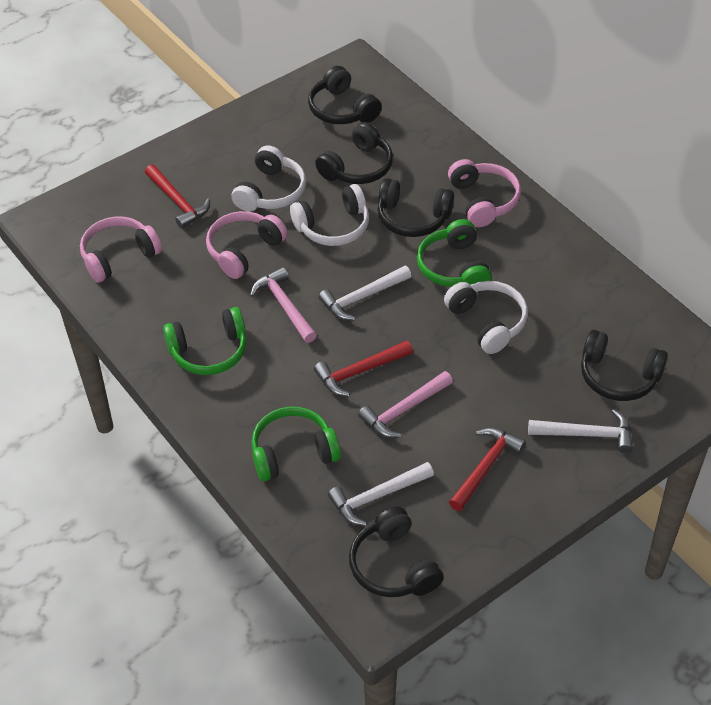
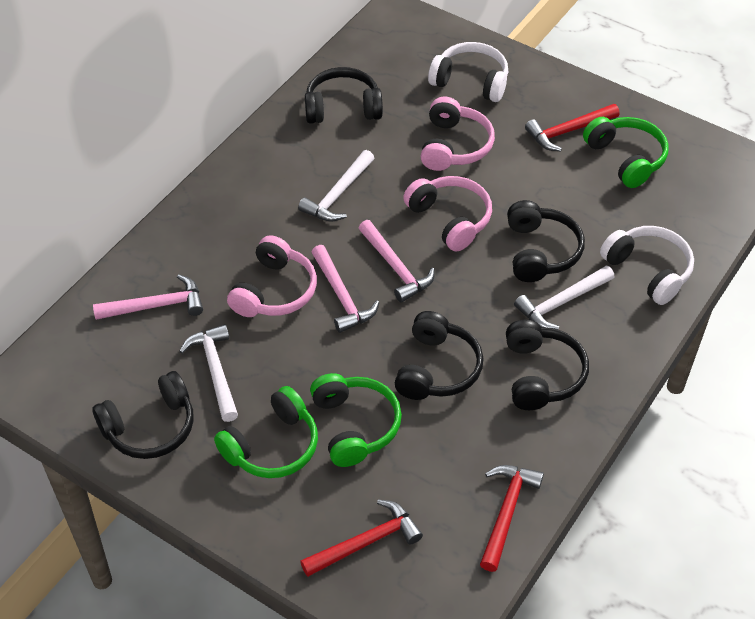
pink hammer: 2 -> 3
white headphones: 3 -> 2

